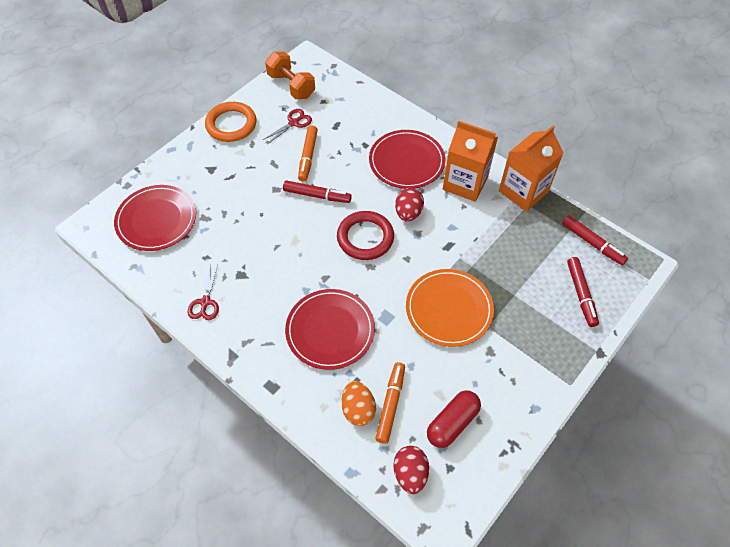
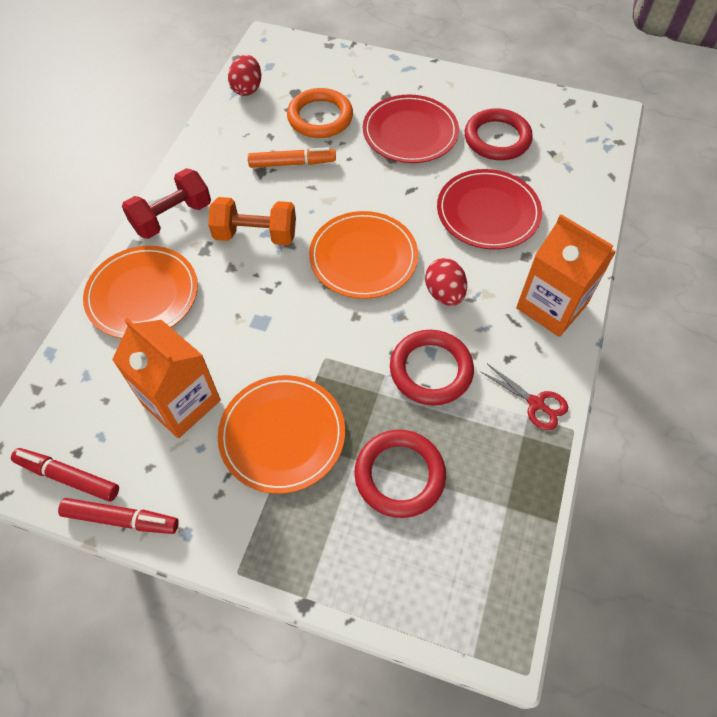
orange egg: 1 -> 0
orange marker: 2 -> 1
orange plate: 1 -> 3
red capsule: 1 -> 0
red dumbbell: 0 -> 1
red marker: 3 -> 2
red plate: 3 -> 2
red ring: 1 -> 3
red scissors: 2 -> 1

